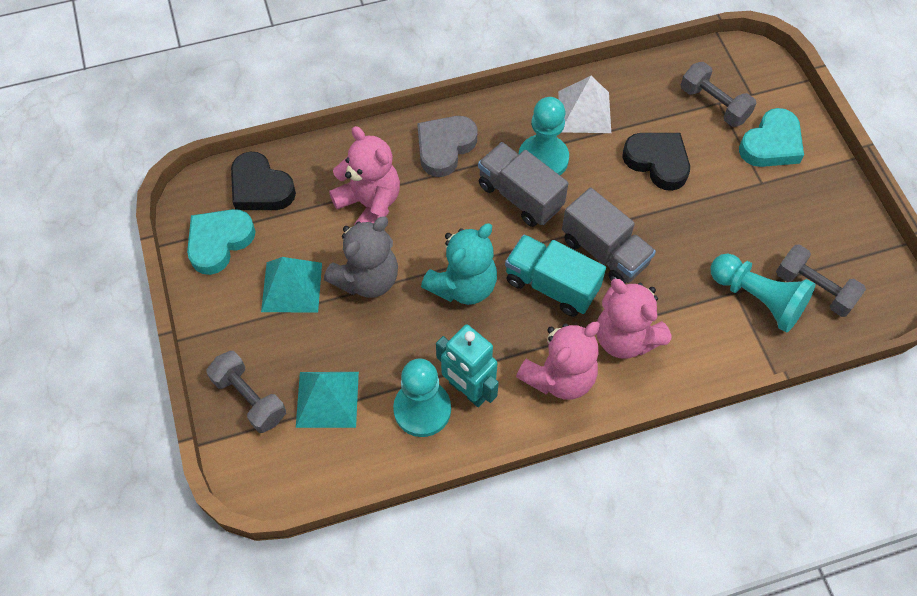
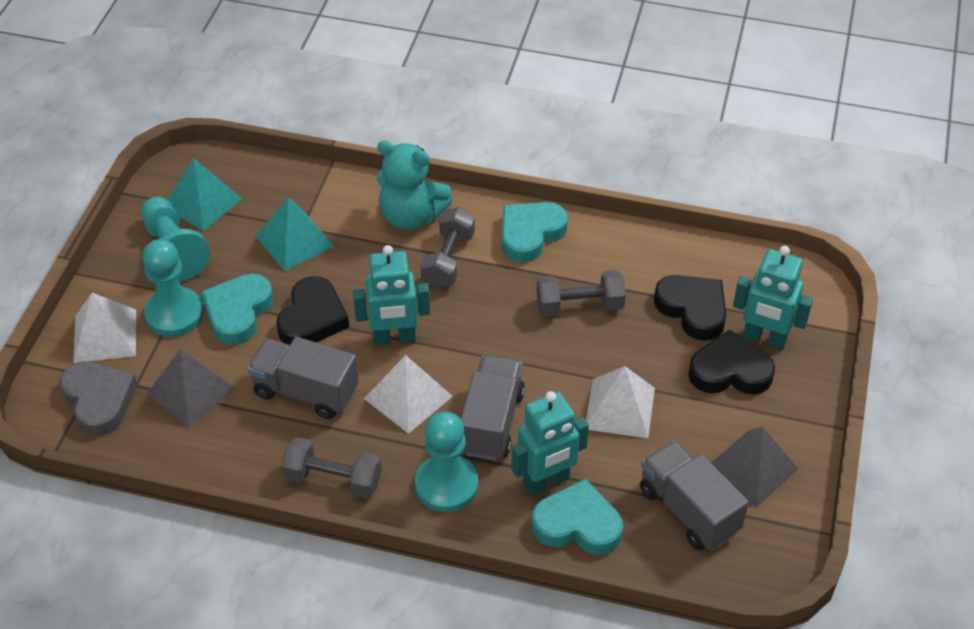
black heart: 2 -> 3
grey pyramid: 0 -> 2
grey teddy bear: 1 -> 0
grey truck: 2 -> 3
pink teddy bear: 3 -> 0
turquoise heart: 2 -> 3
turquoise robot: 1 -> 3
turquoise truck: 1 -> 0
white pyramid: 1 -> 3

